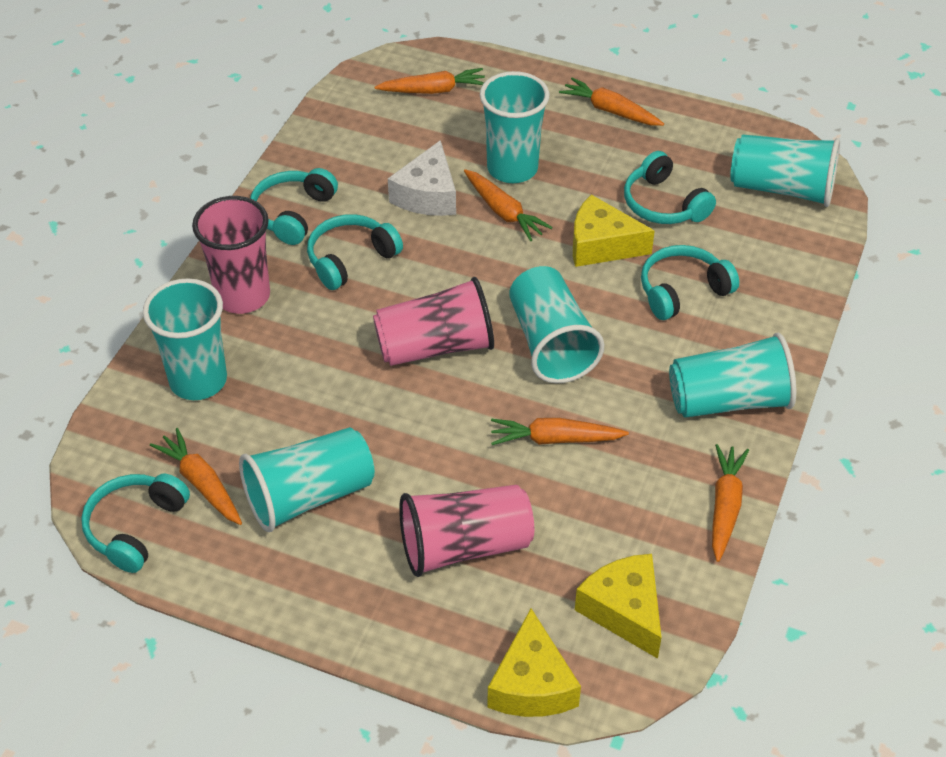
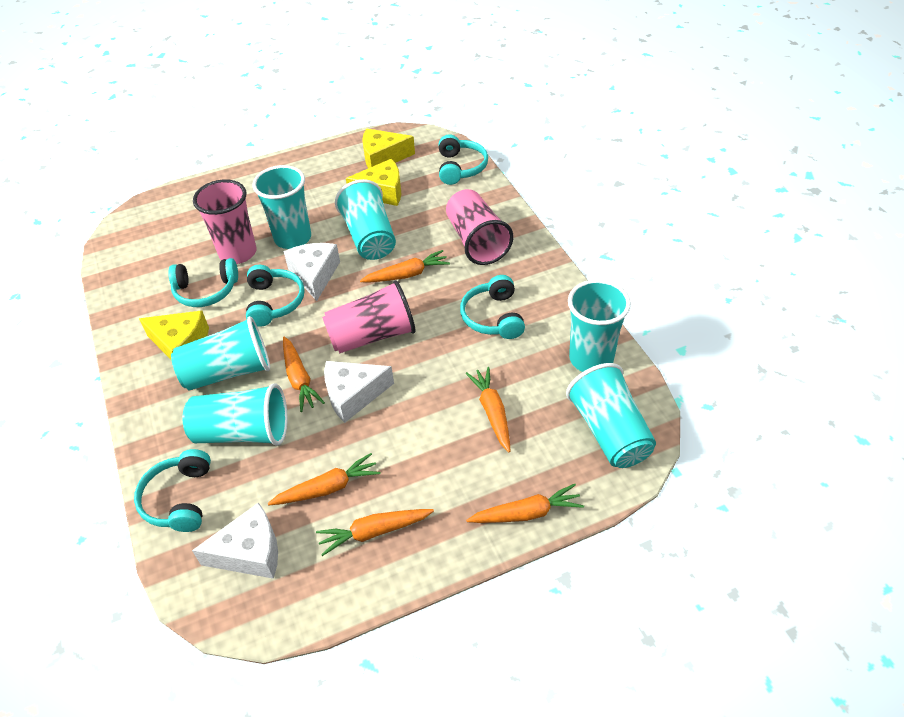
white cheese: 1 -> 3

